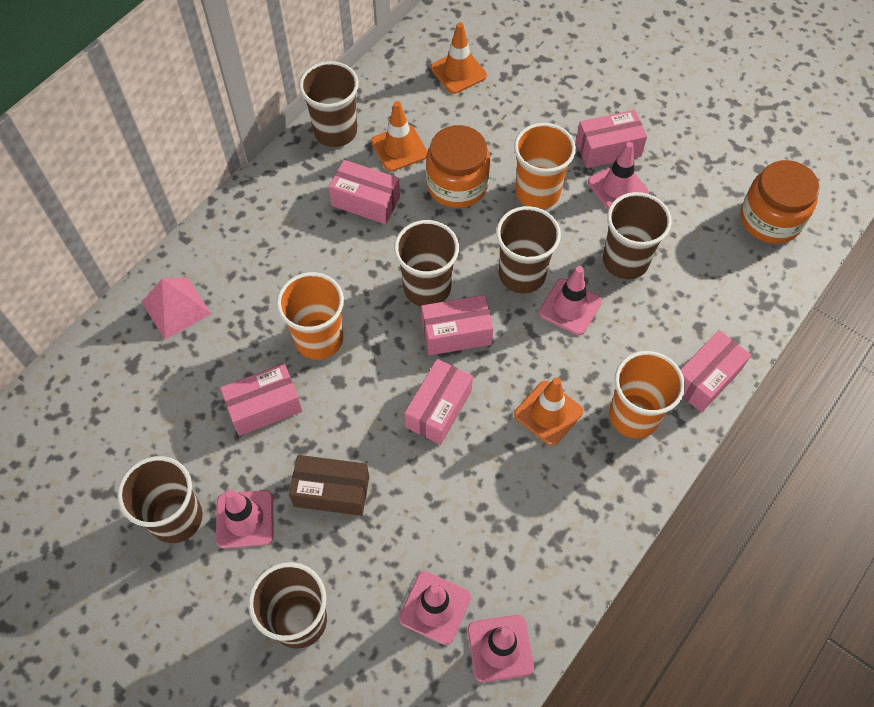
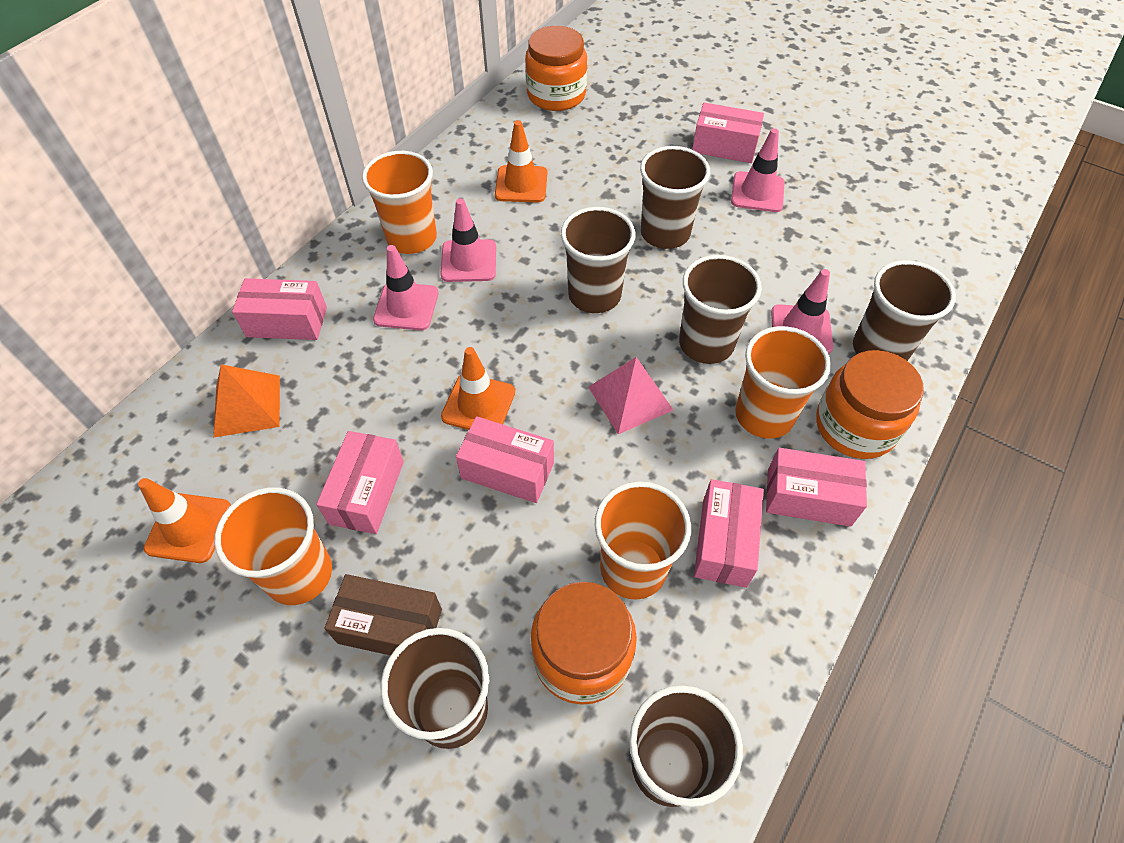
orange cup: 3 -> 4
orange jar: 2 -> 3
orange pyramid: 0 -> 1
pink traffic cone: 5 -> 4

